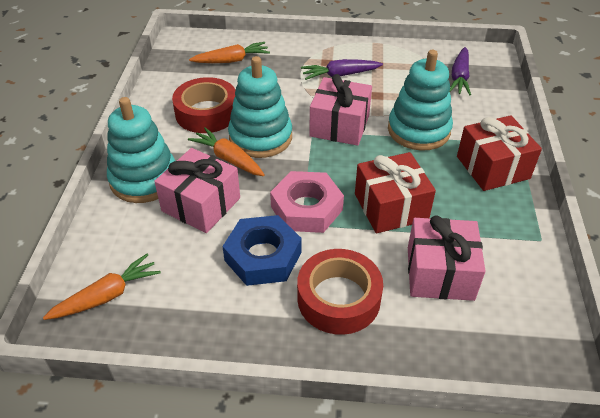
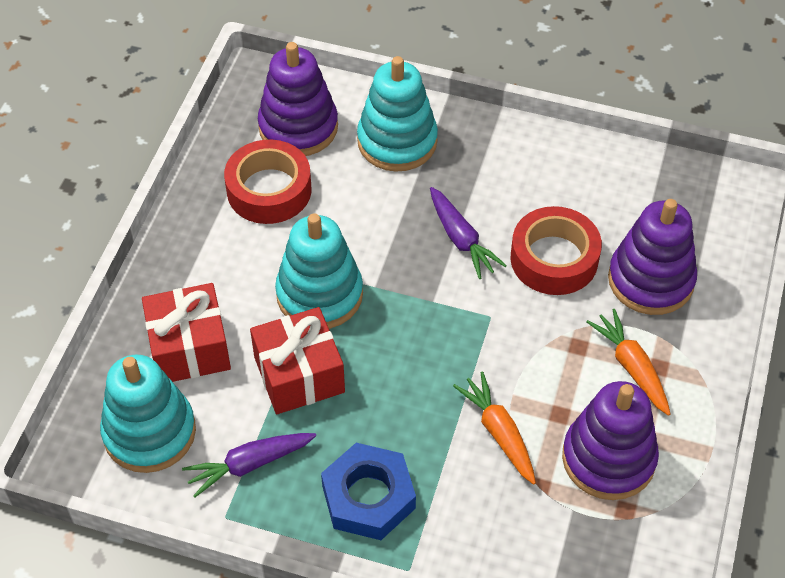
orange carrot: 3 -> 2
pink gift: 3 -> 0
pink nut: 1 -> 0
purple stacking toy: 0 -> 3

